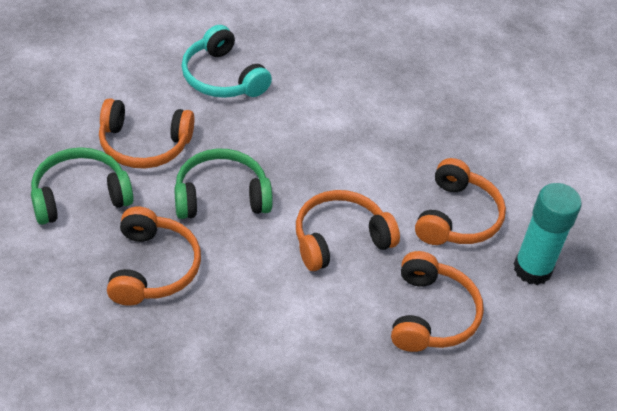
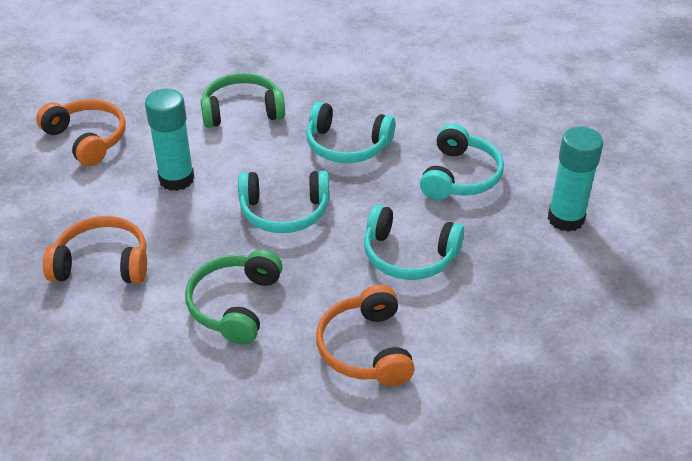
orange headphones: 5 -> 3
turquoise glue stick: 1 -> 2
turquoise headphones: 1 -> 4

